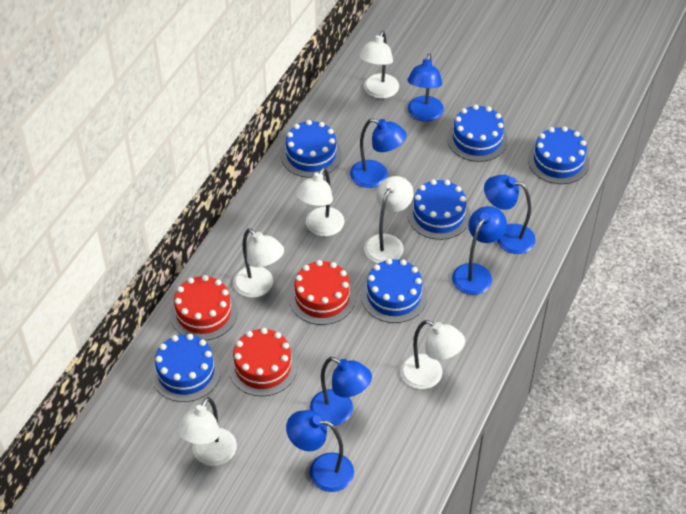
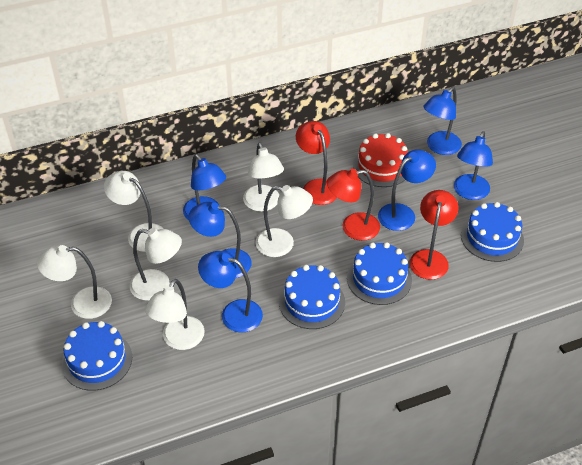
blue cake: 6 -> 4
red cake: 3 -> 1
red lamp: 0 -> 3

